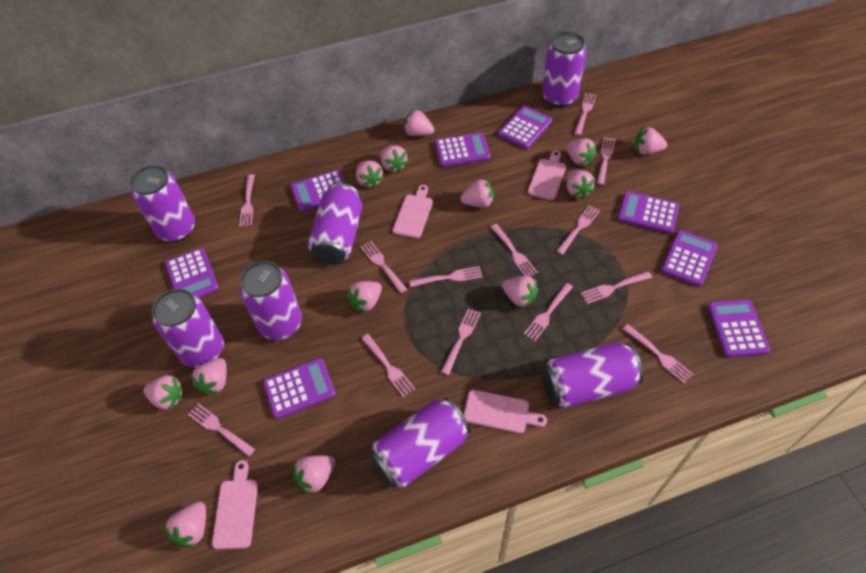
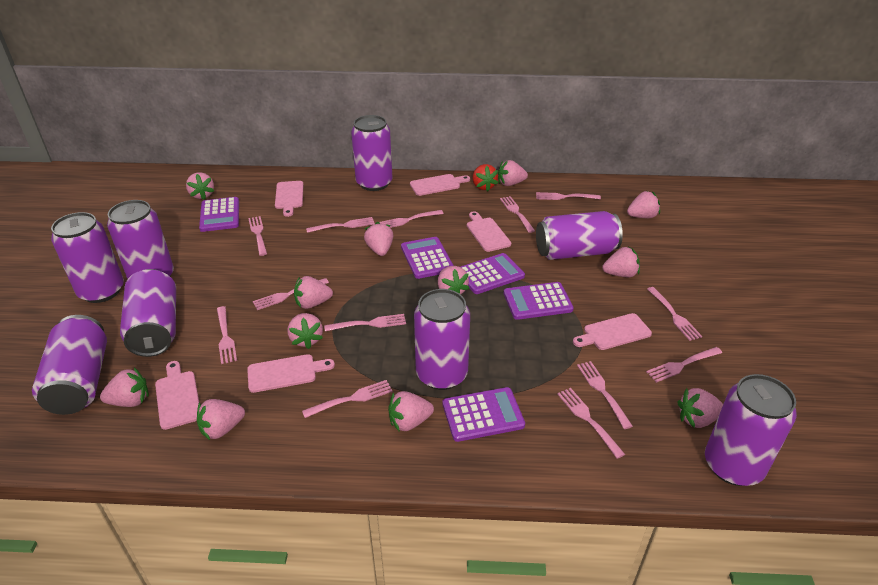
pink cutting board: 4 -> 6
pink strawberry: 13 -> 12
purple calculator: 8 -> 5
purple can: 7 -> 8
red strawberry: 0 -> 1

